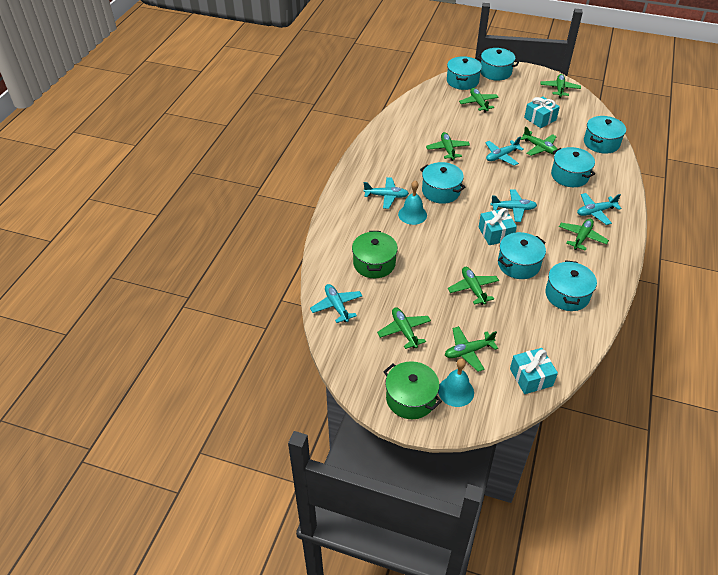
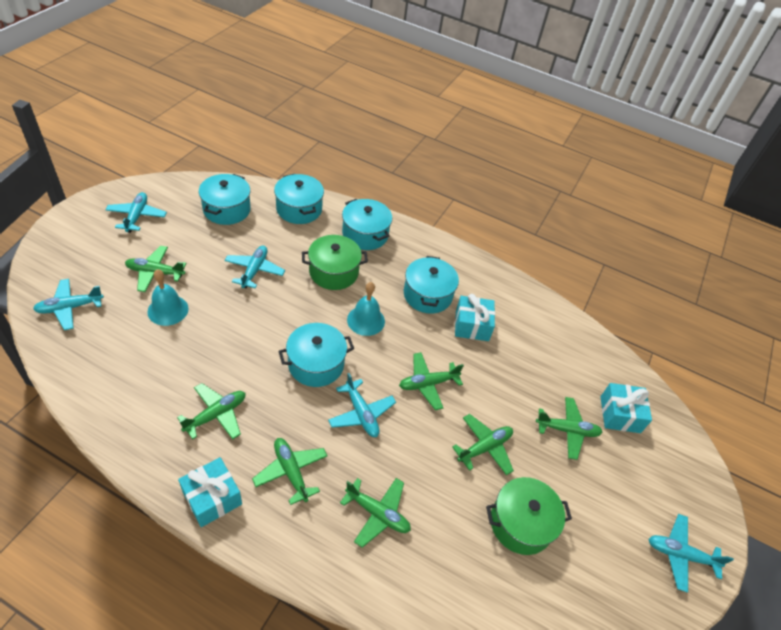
green plane: 8 -> 7
turquoise pot: 7 -> 5

